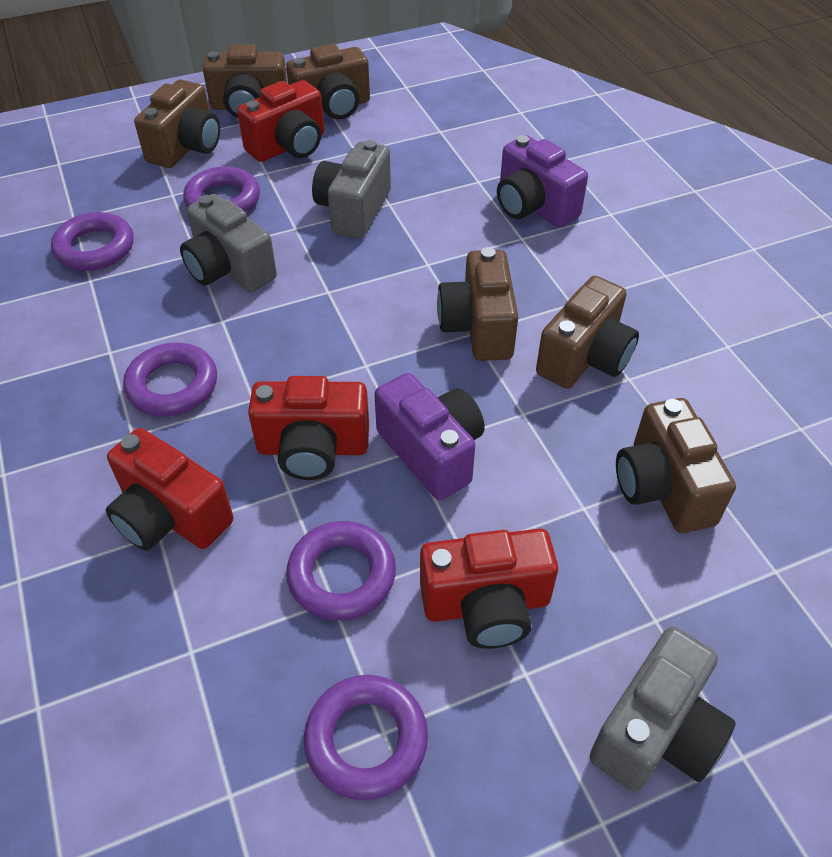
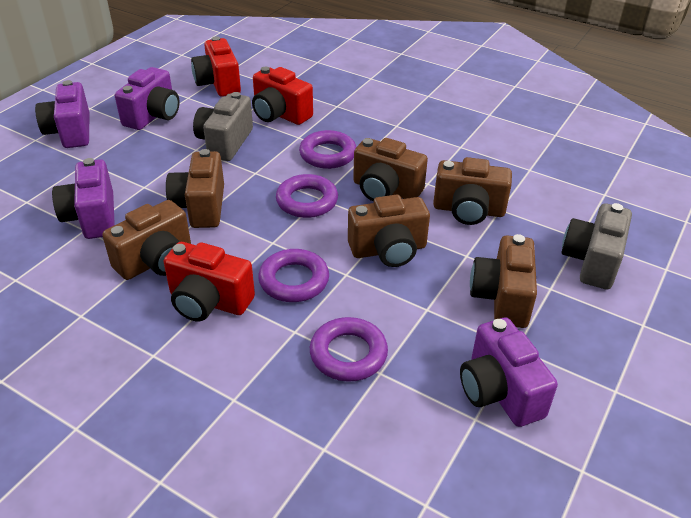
grey camera: 3 -> 2
purple camera: 2 -> 4
purple ring: 5 -> 4
red camera: 4 -> 3

